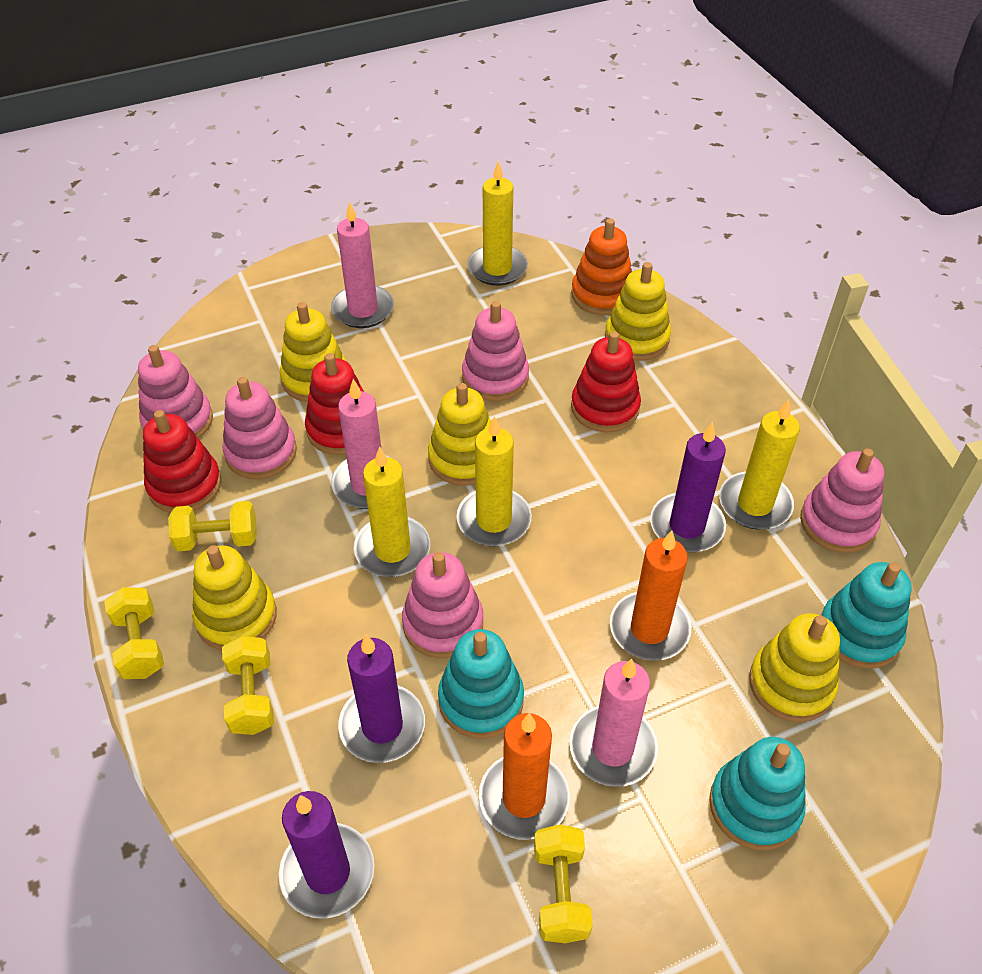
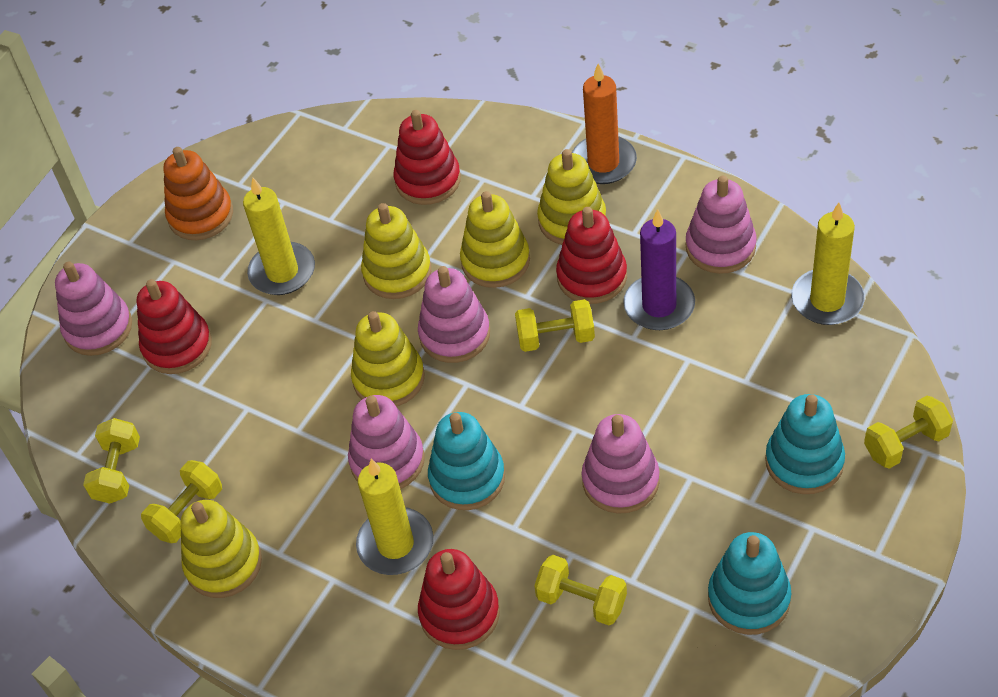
orange candle: 2 -> 1
pink candle: 3 -> 0
purple candle: 3 -> 1
red stacking toy: 3 -> 4
yellow candle: 4 -> 3
yellow dumbbell: 4 -> 5

